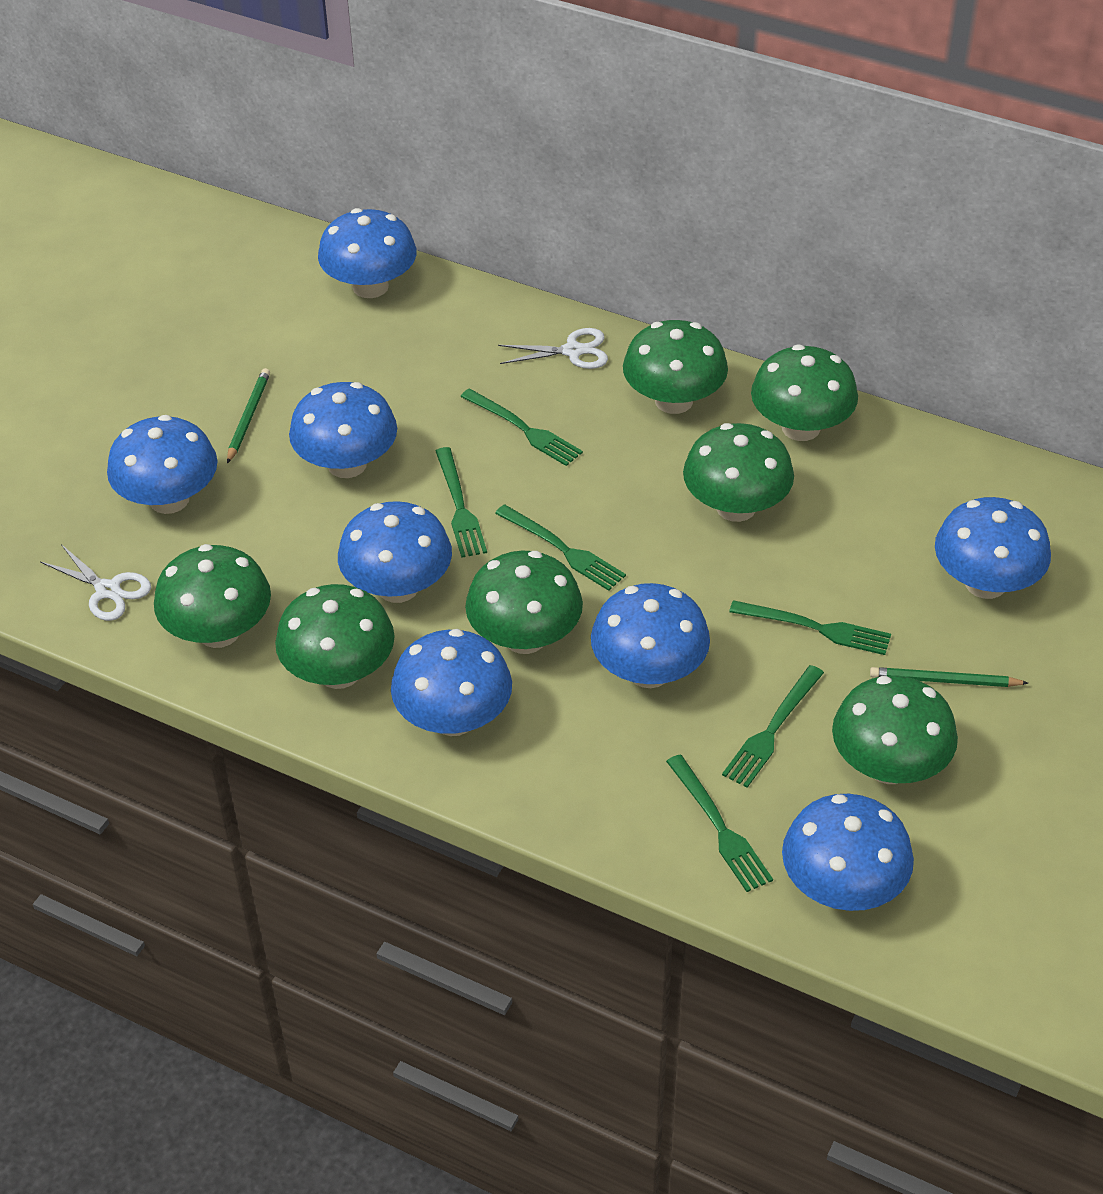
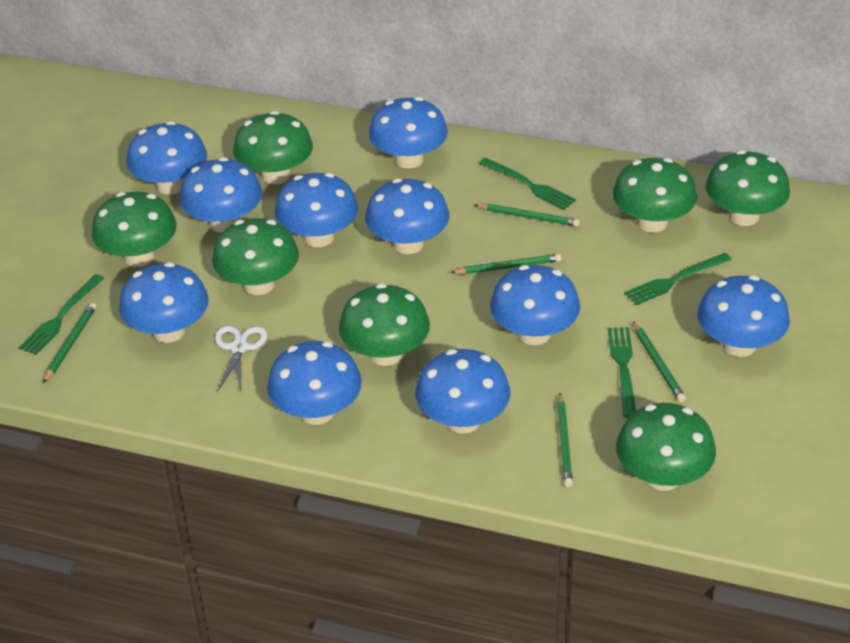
blue mushroom: 8 -> 10
green fork: 6 -> 4
green pencil: 2 -> 5
white scissors: 2 -> 1

